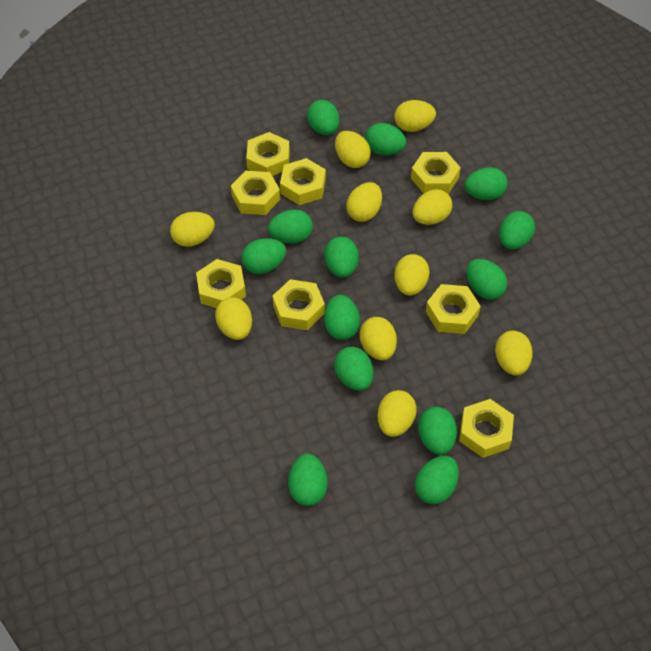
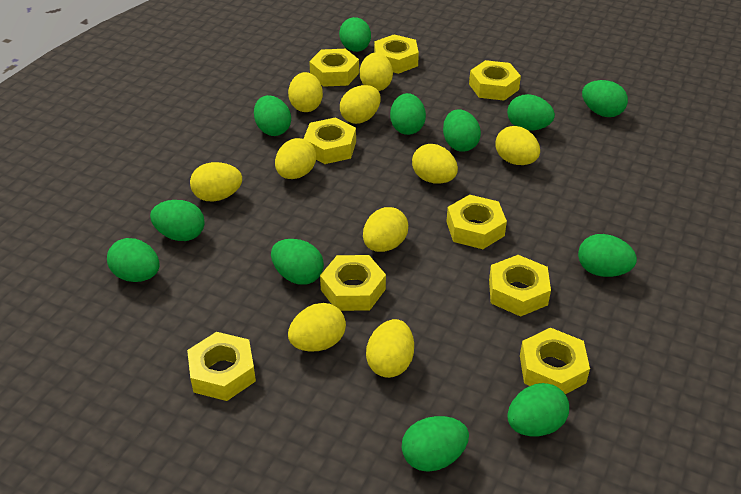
green egg: 13 -> 12
yellow nut: 8 -> 9

